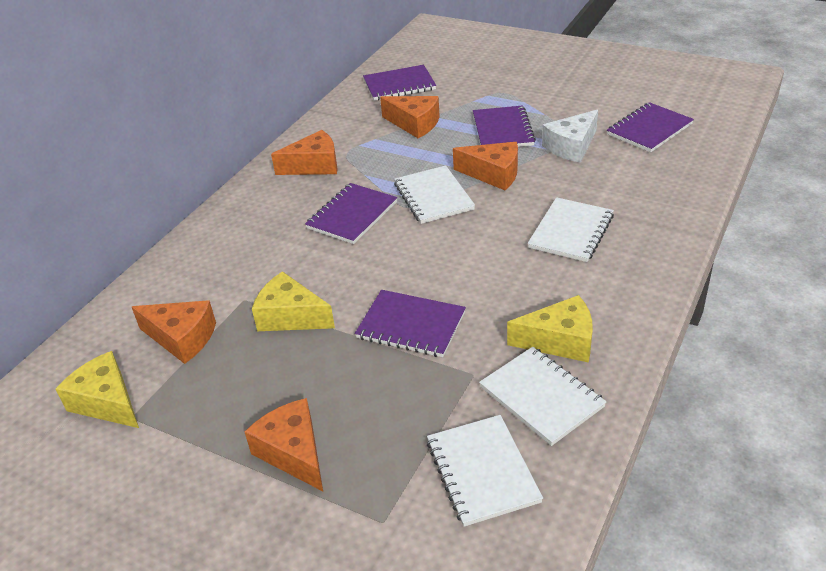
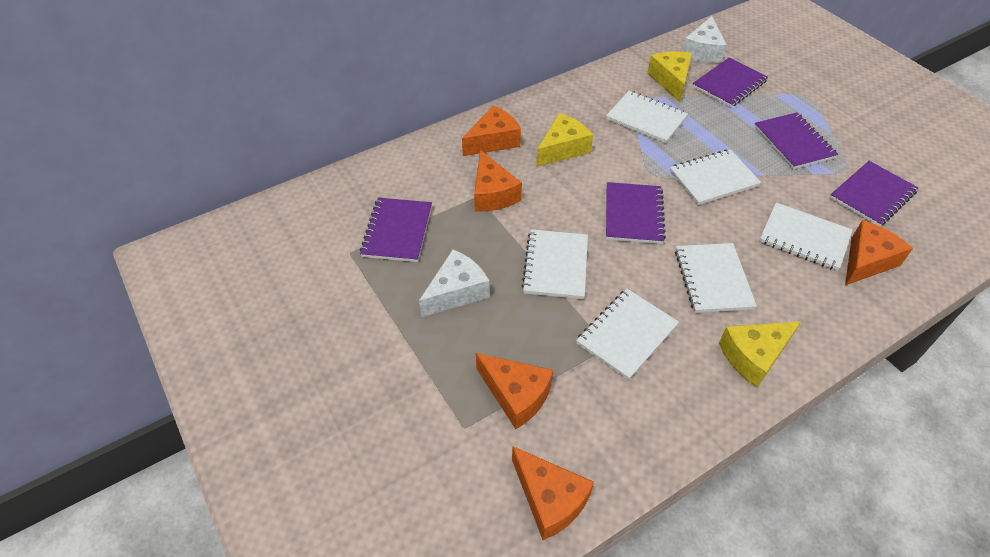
white cheese: 1 -> 2
white notebook: 4 -> 6

